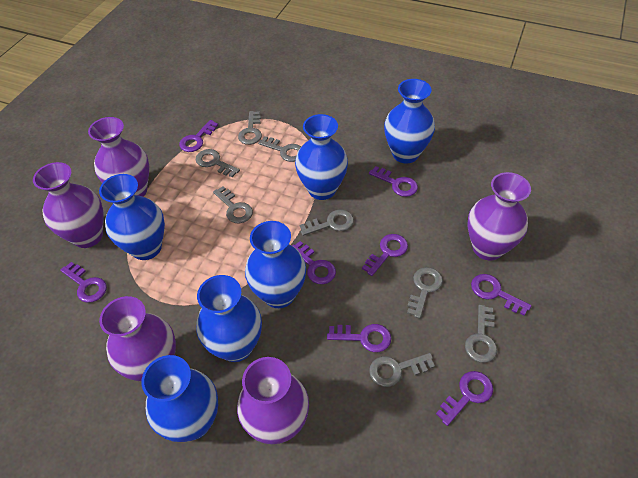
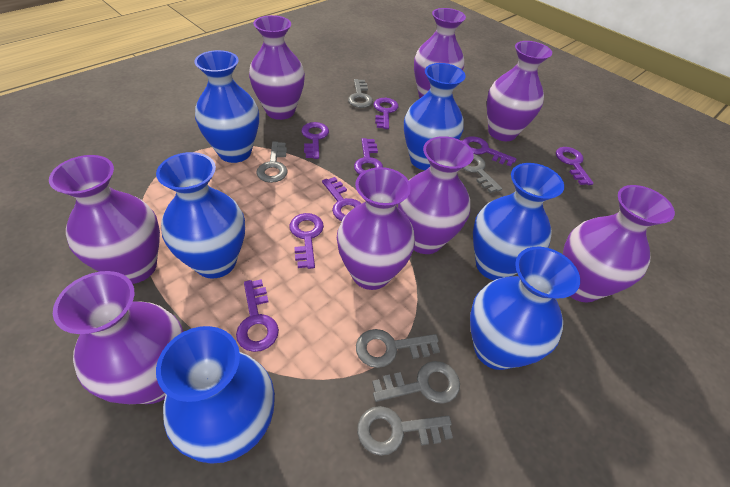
grey key: 8 -> 6
purple vase: 5 -> 8

